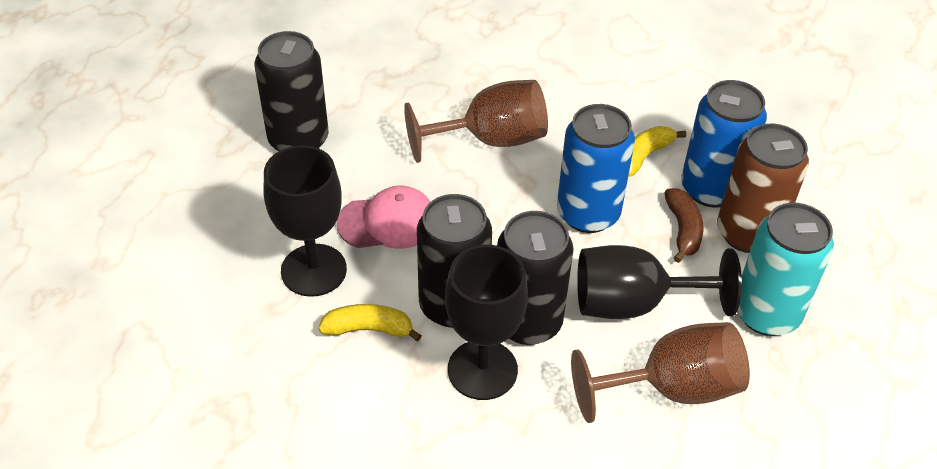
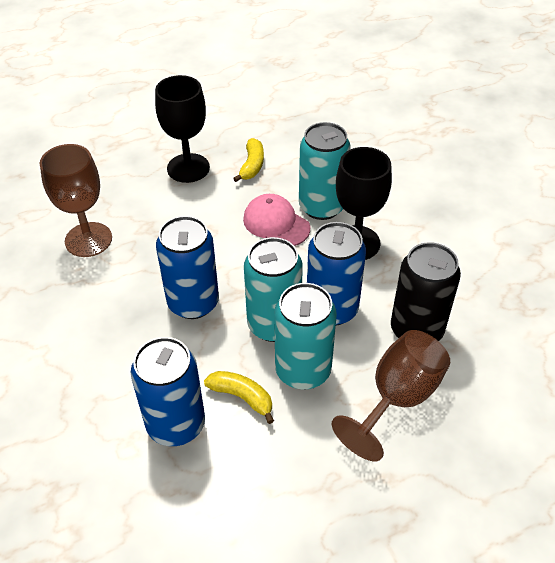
black can: 3 -> 1
black goblet: 3 -> 2
blue can: 2 -> 3
brown banana: 1 -> 0
brown can: 1 -> 0
turquoise can: 1 -> 3

